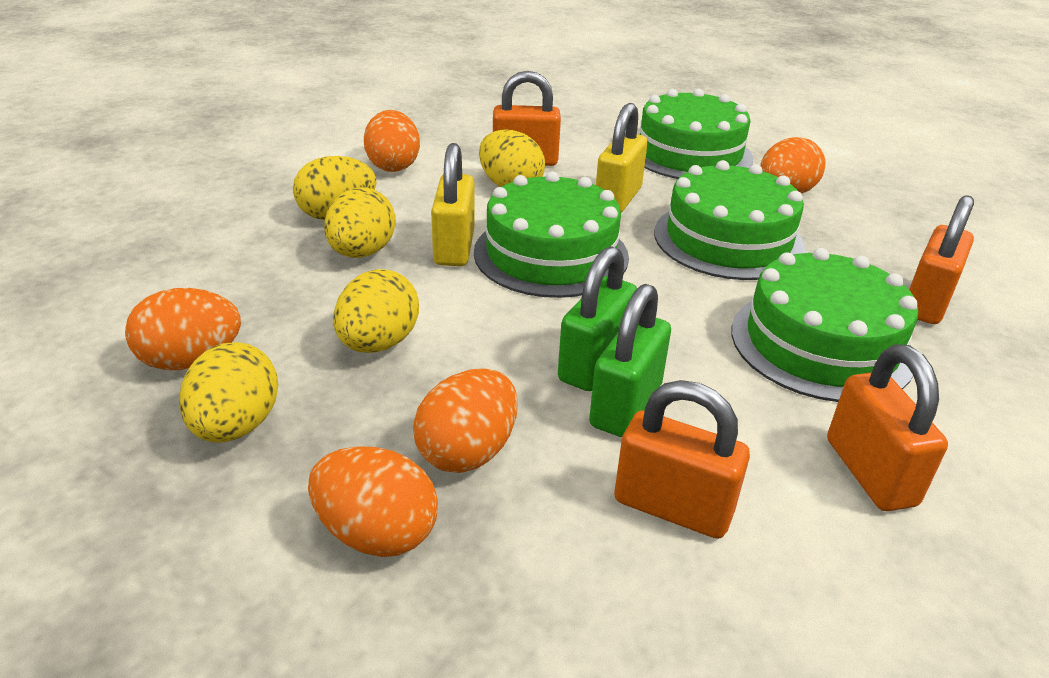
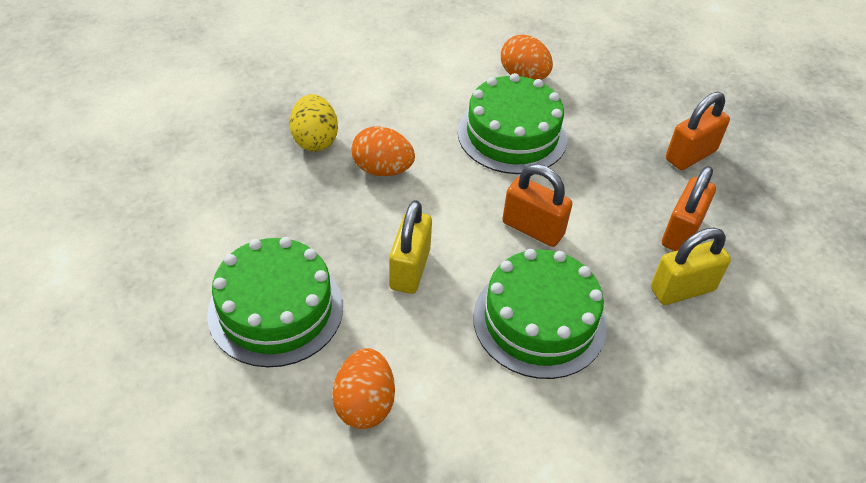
green cake: 4 -> 3
green padlock: 2 -> 0
orange egg: 5 -> 3
orange padlock: 4 -> 3
yellow egg: 5 -> 1

